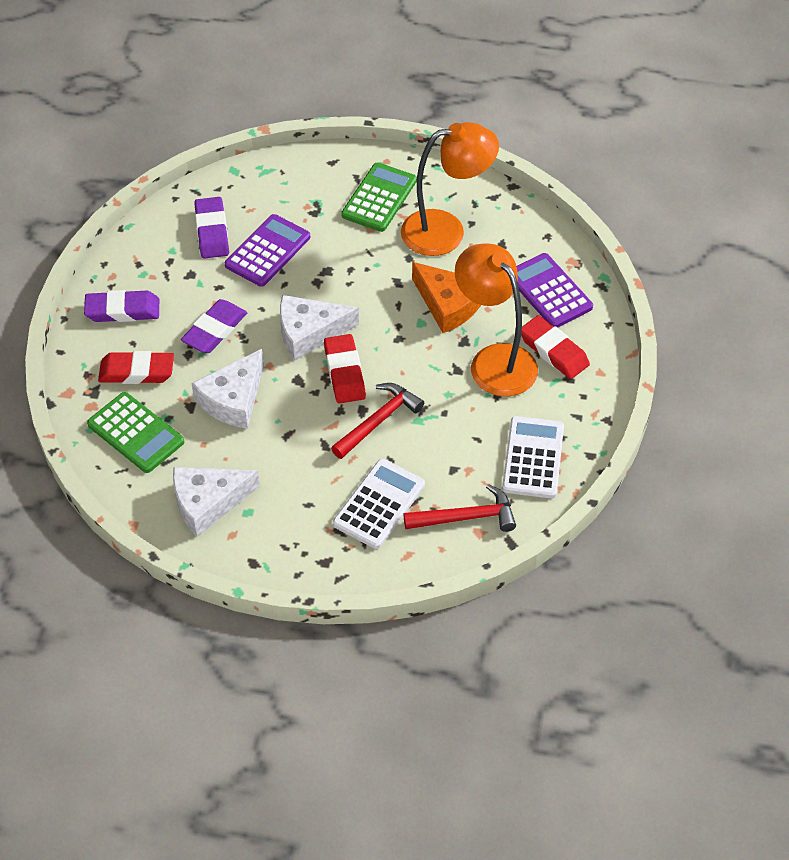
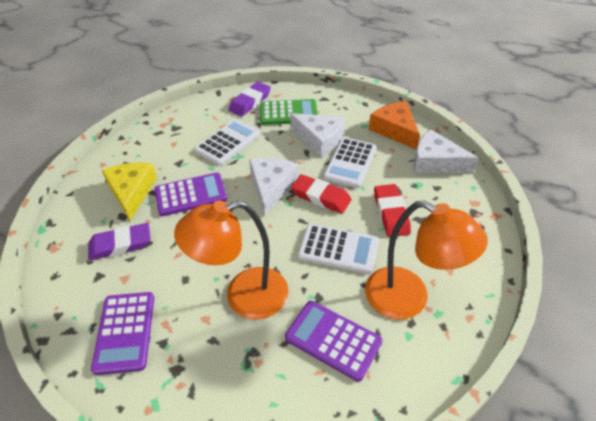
green calculator: 2 -> 1
purple calculator: 2 -> 3
purple eraser: 3 -> 2
red eraser: 3 -> 2
red hammer: 2 -> 0
white calculator: 2 -> 3
yellow cheese: 0 -> 1

